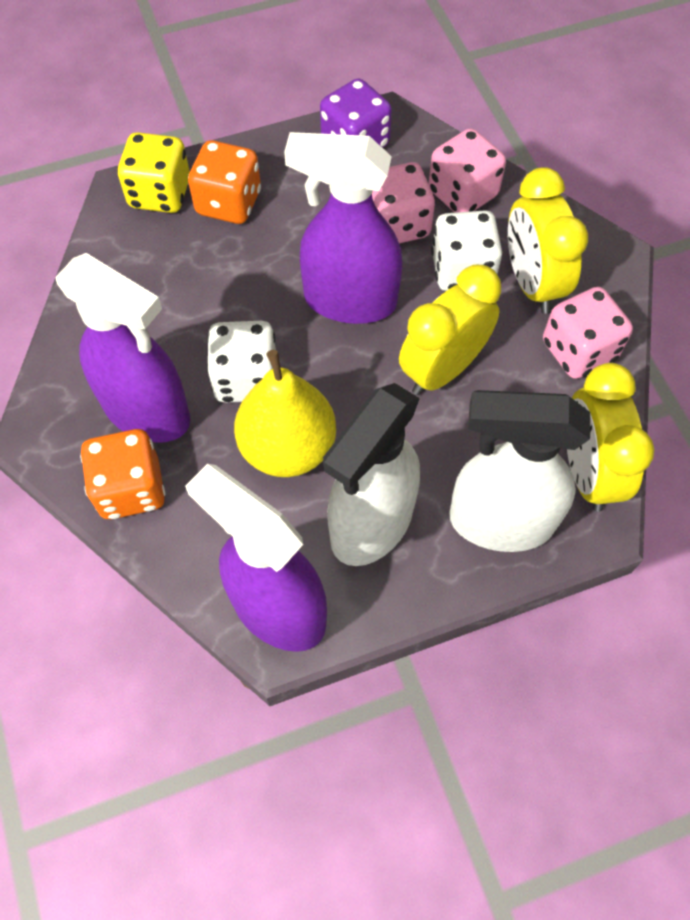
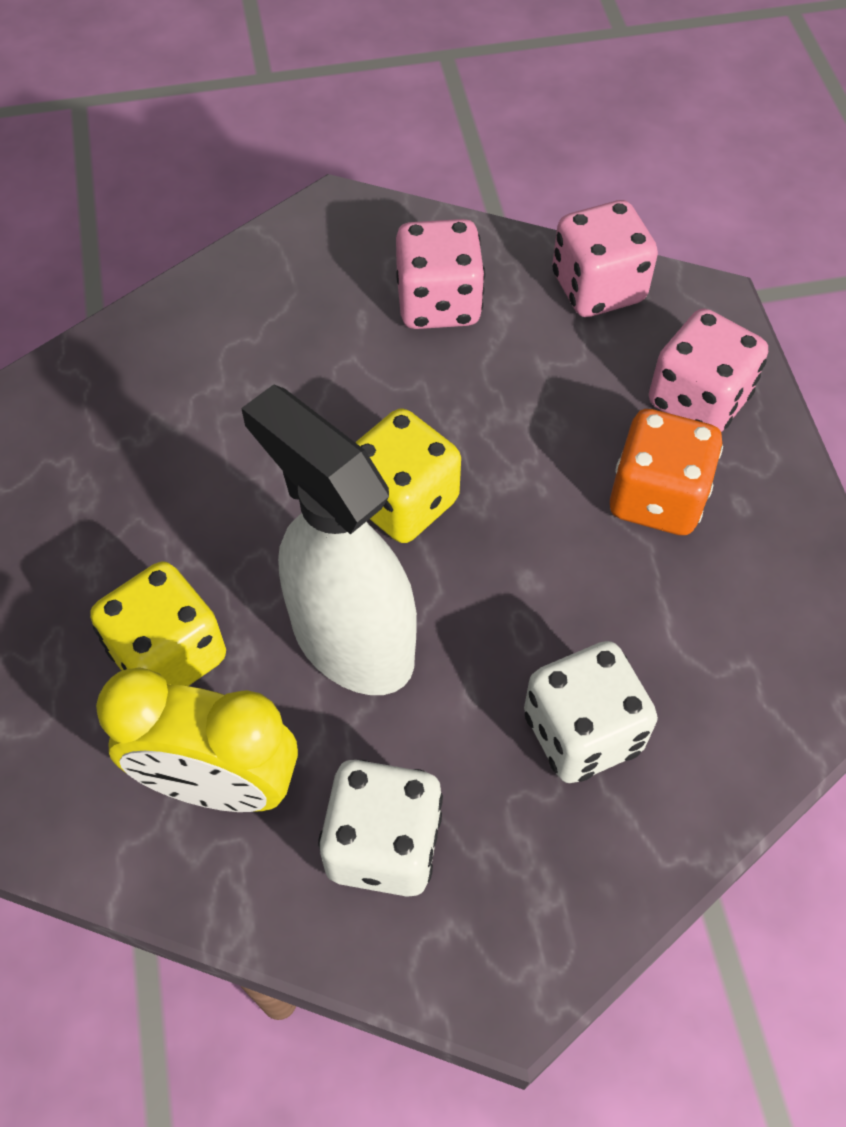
orange dice: 2 -> 1
purple dice: 1 -> 0
purple spray bottle: 3 -> 0
white spray bottle: 2 -> 1
yellow clock: 3 -> 1
yellow dice: 1 -> 2
yellow pear: 1 -> 0

